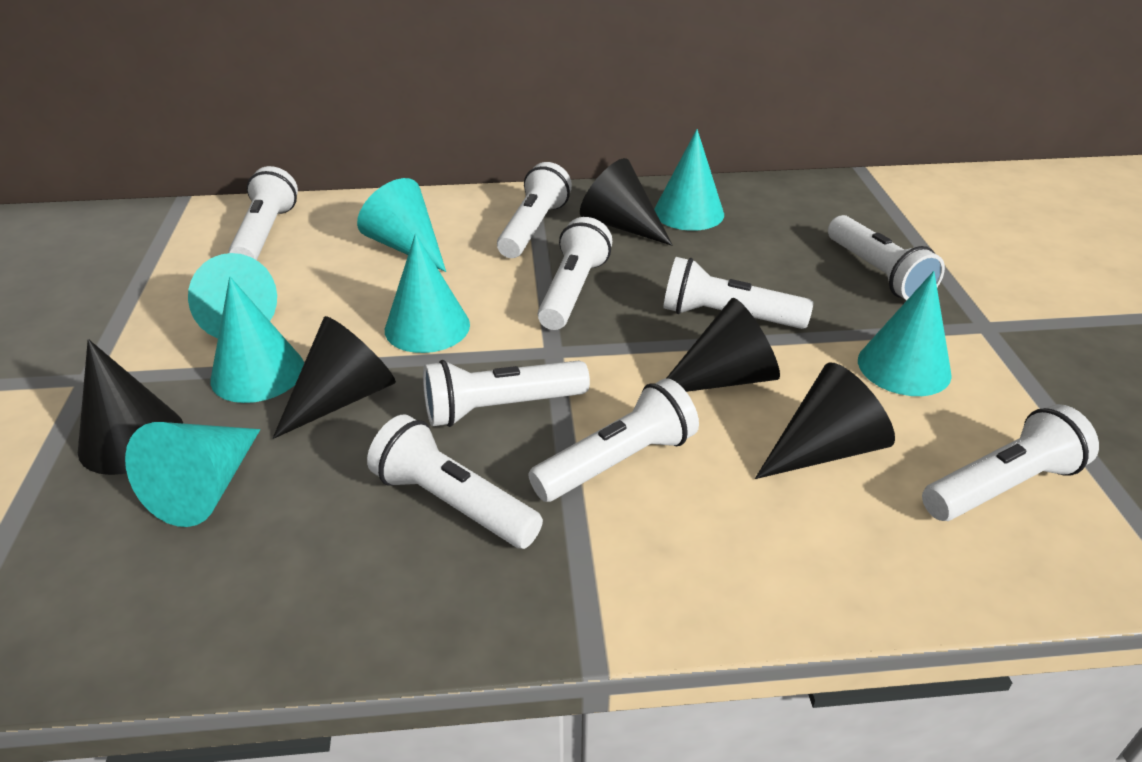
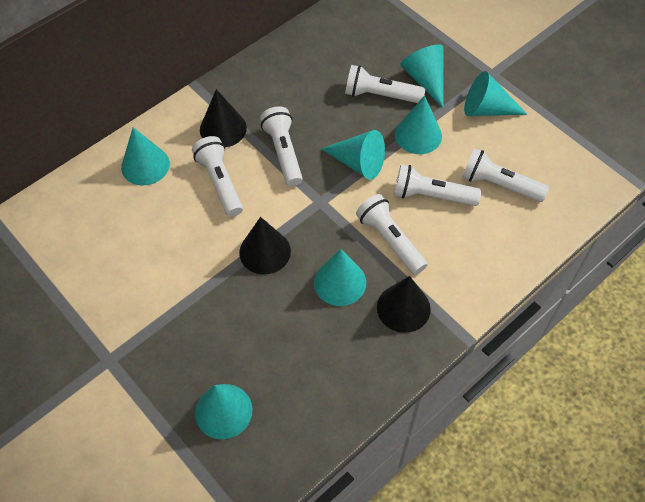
black cone: 5 -> 3
white flashlight: 9 -> 6

